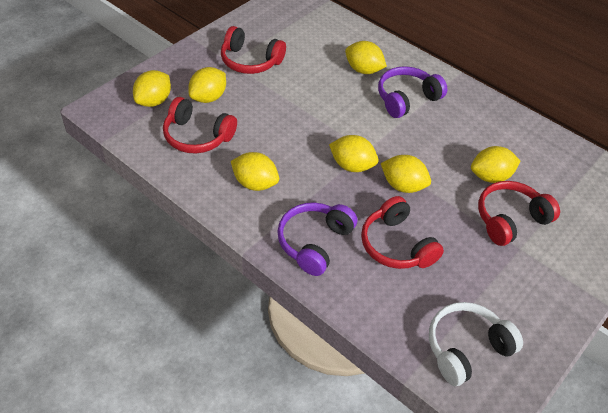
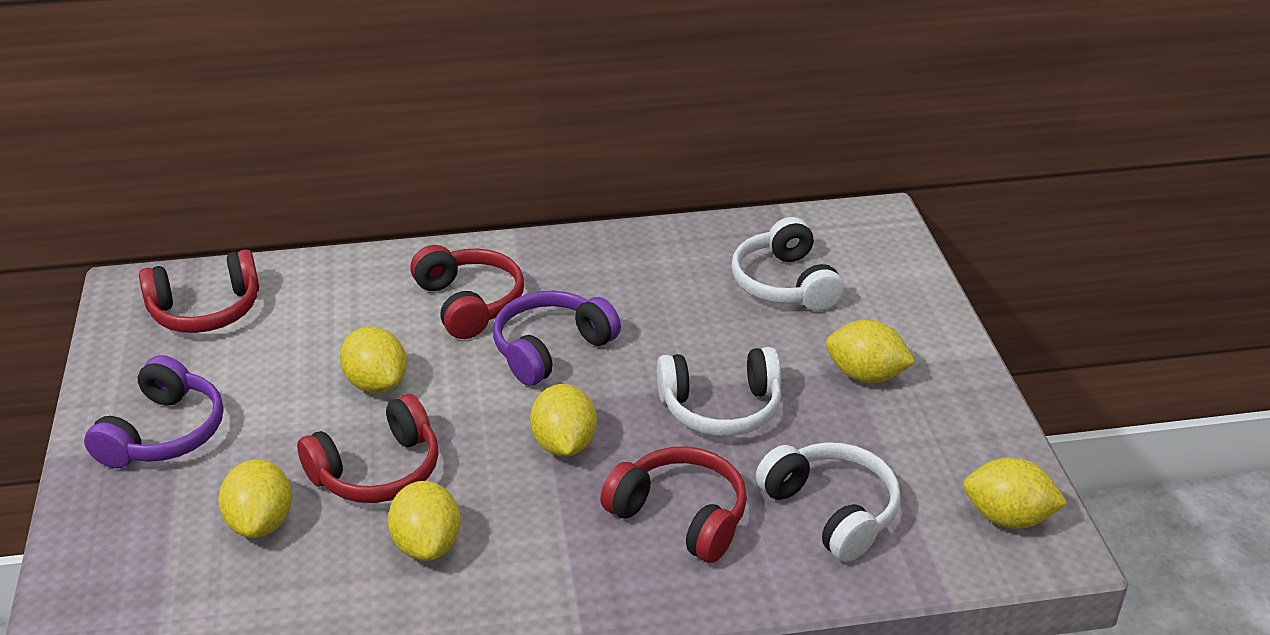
white headphones: 1 -> 3
yellow lemon: 7 -> 6

